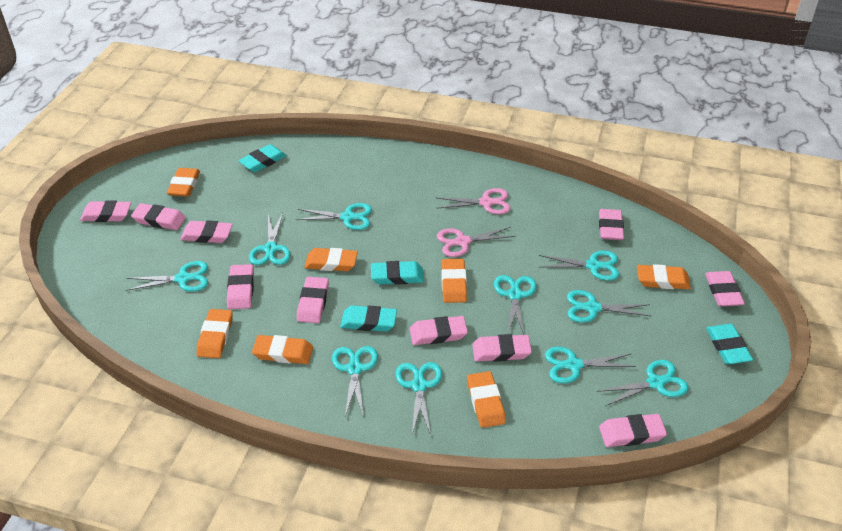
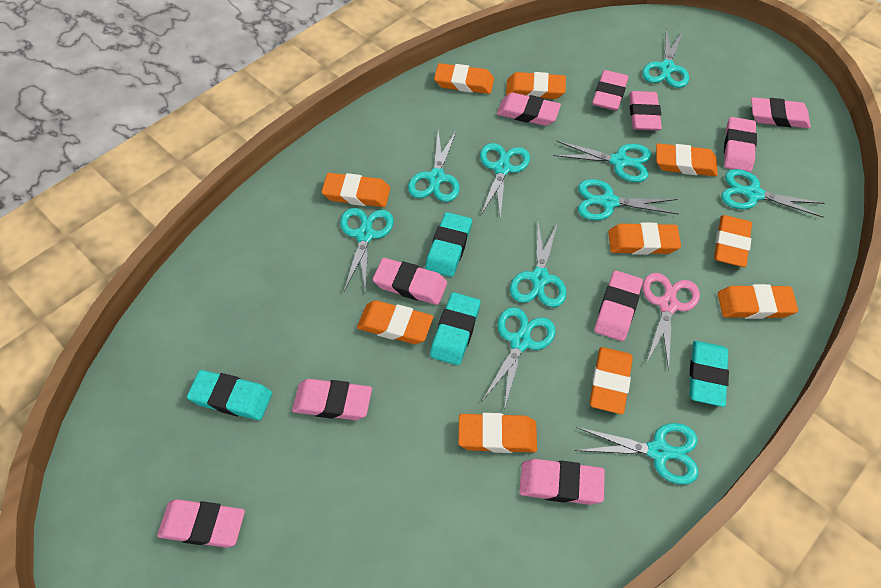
orange eraser: 7 -> 10
pink scissors: 2 -> 1

